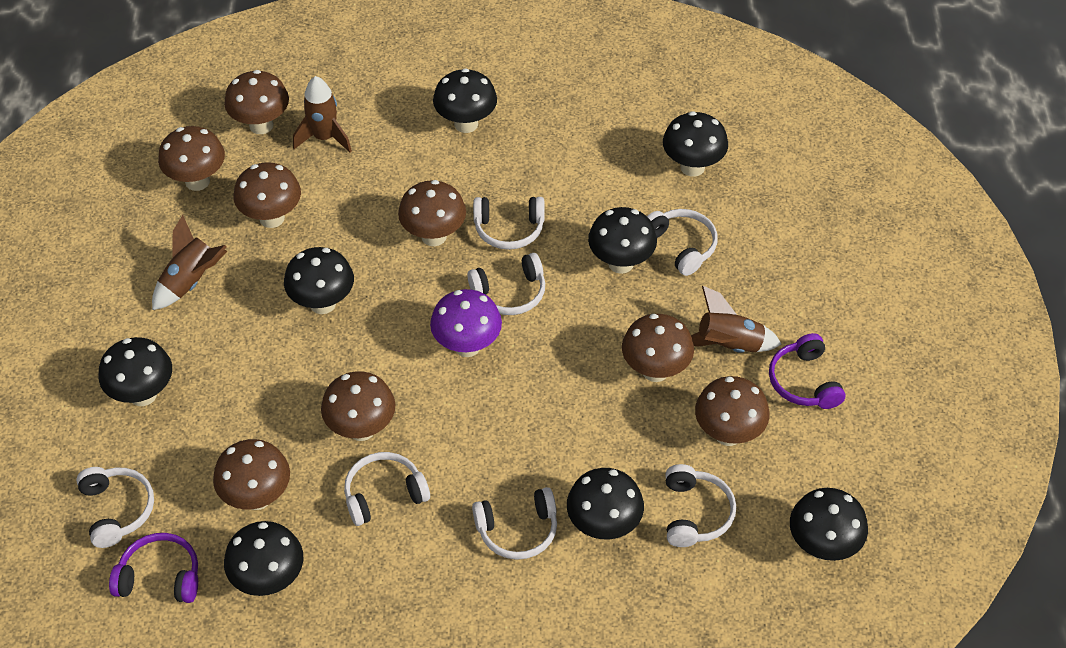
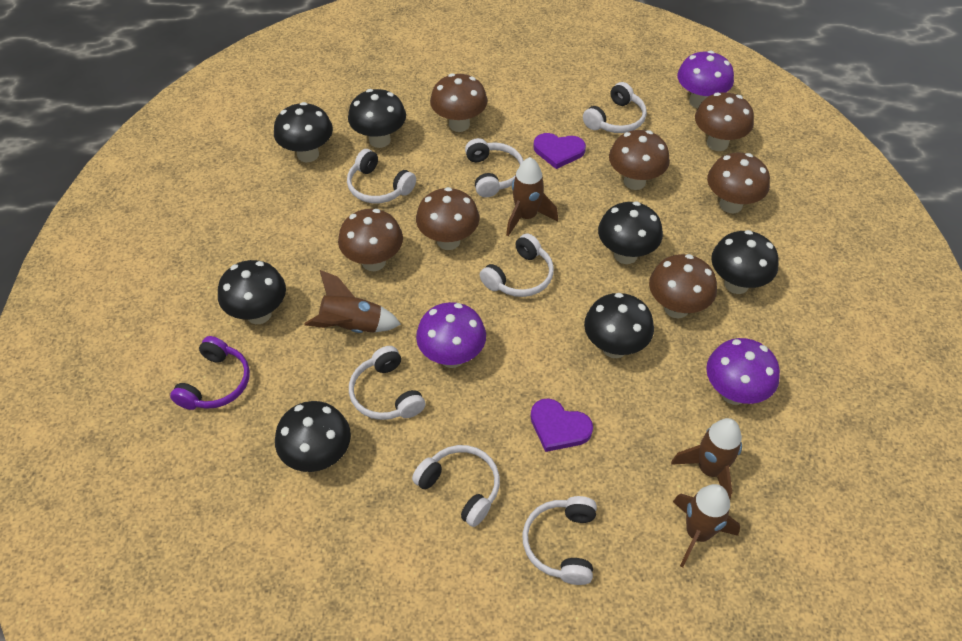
black mushroom: 8 -> 7
brown mushroom: 8 -> 7
brown rocket: 3 -> 4
purple headphones: 2 -> 1
purple heart: 0 -> 2
purple mushroom: 1 -> 3

